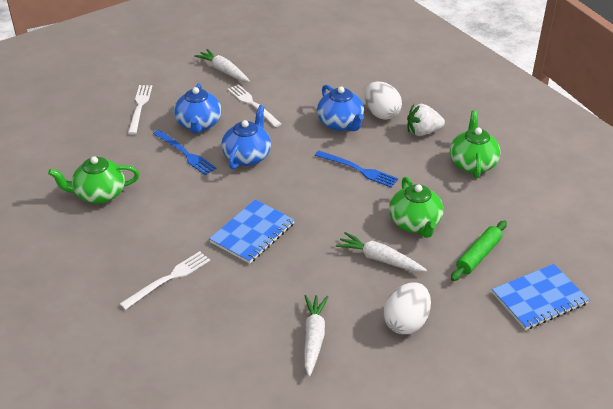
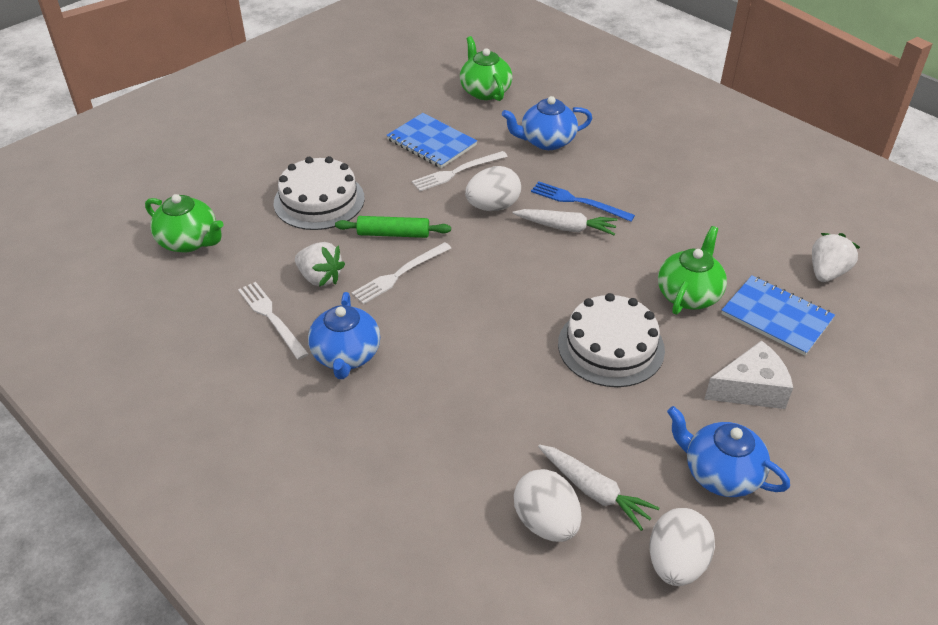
blue fork: 2 -> 1
white cake: 0 -> 2
white carrot: 3 -> 2
white cheese: 0 -> 1
white egg: 2 -> 3
white strawberry: 1 -> 2

